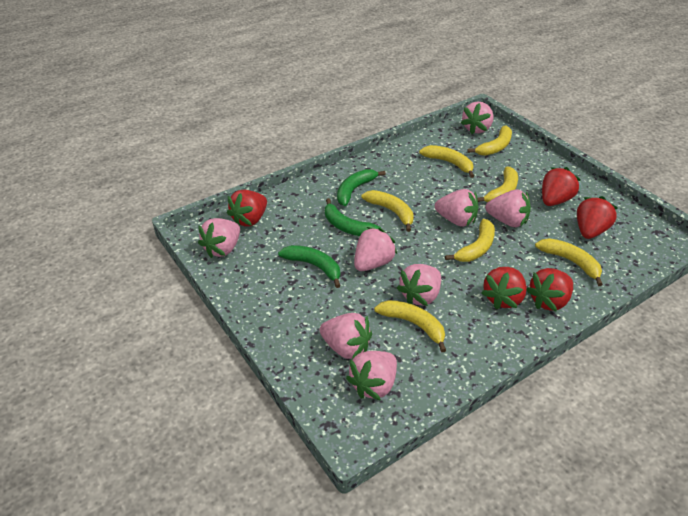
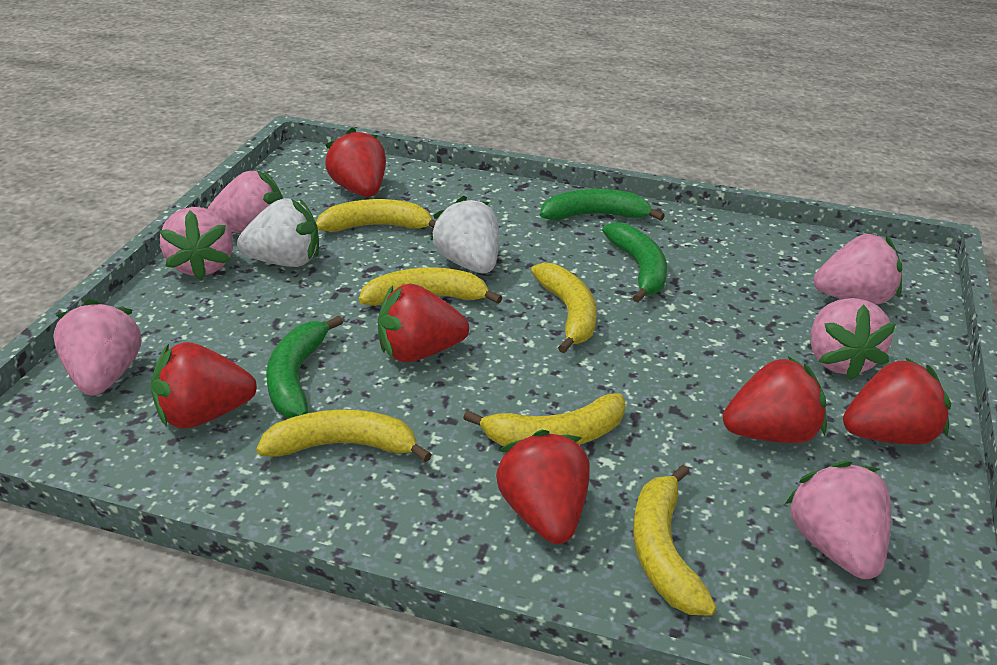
pink strawberry: 8 -> 6
red strawberry: 5 -> 6
white strawberry: 0 -> 2
yellow banana: 7 -> 6

